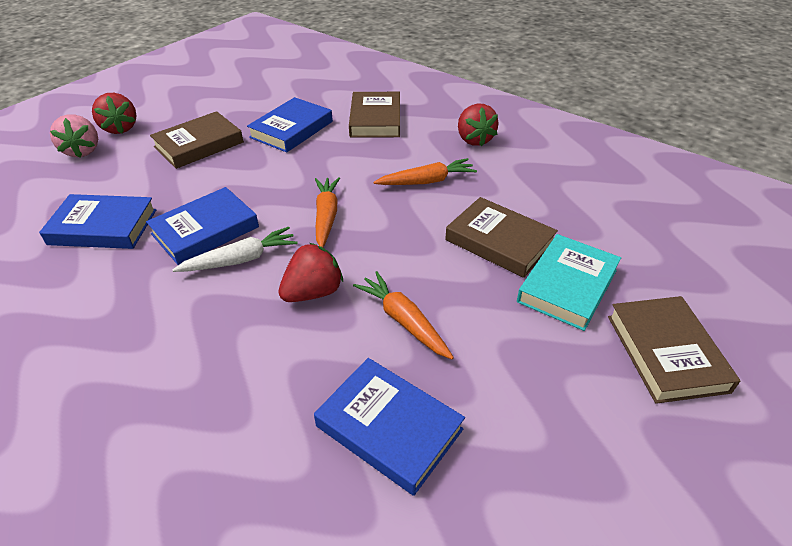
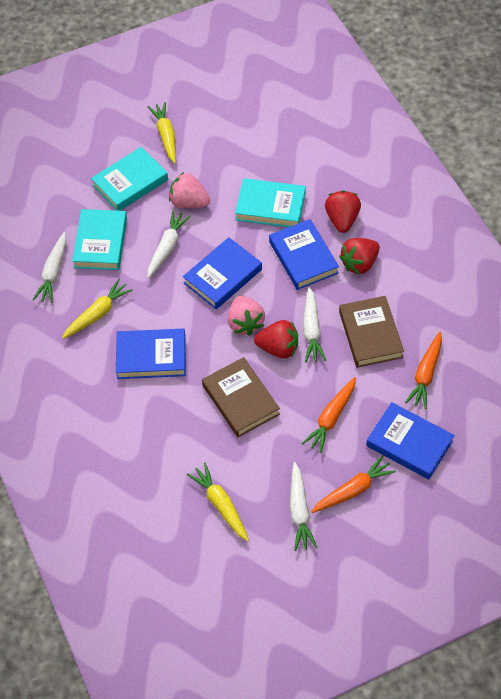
brown book: 4 -> 2
pink strawberry: 1 -> 2
turquoise book: 1 -> 3
white carrot: 1 -> 4
yellow carrot: 0 -> 3

